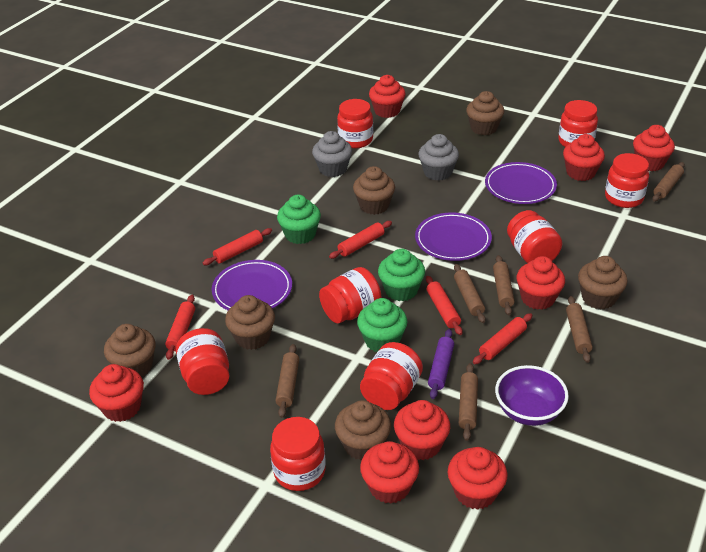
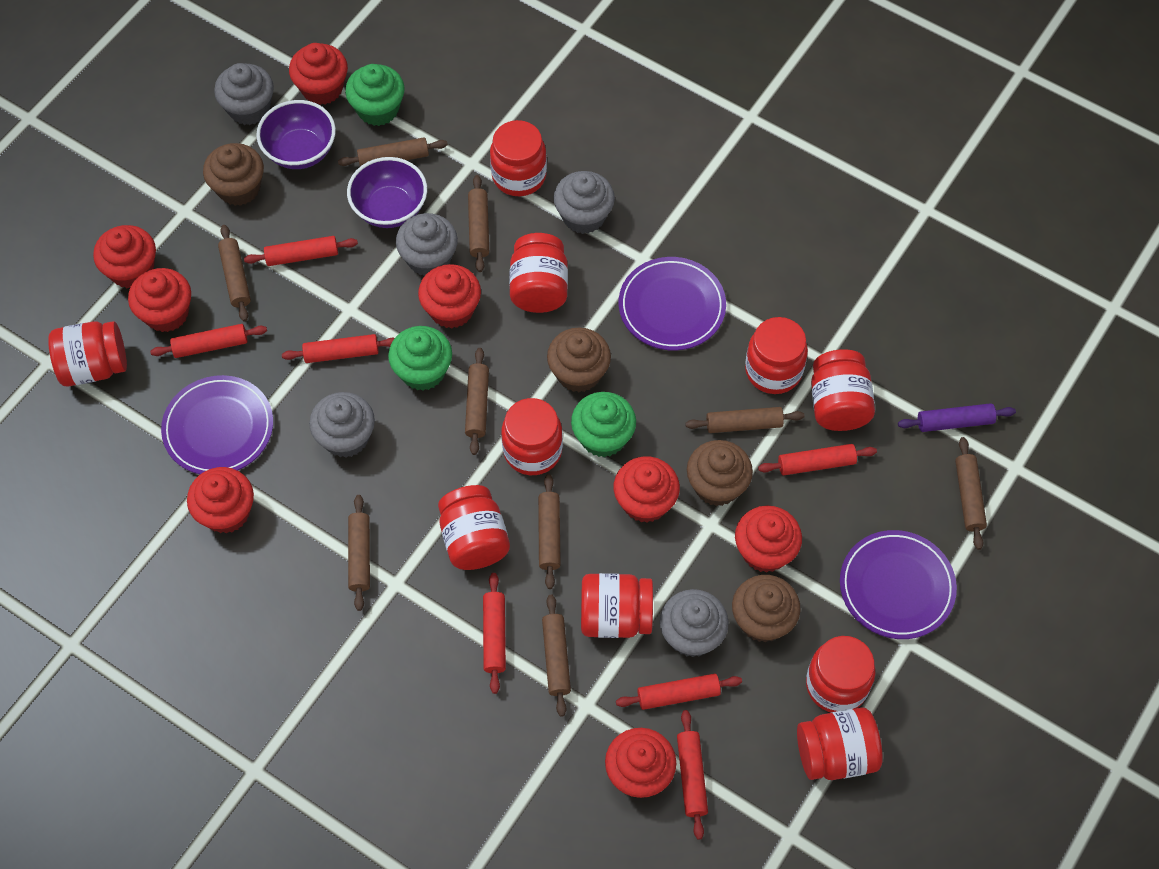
brown cupcake: 6 -> 4
brown rolling pin: 6 -> 9
grey cupcake: 2 -> 5
purple bowl: 1 -> 2
red jar: 8 -> 10
red rolling pin: 5 -> 7

